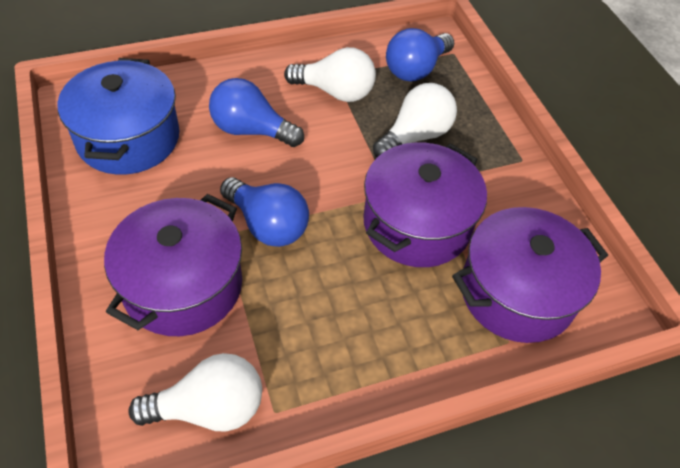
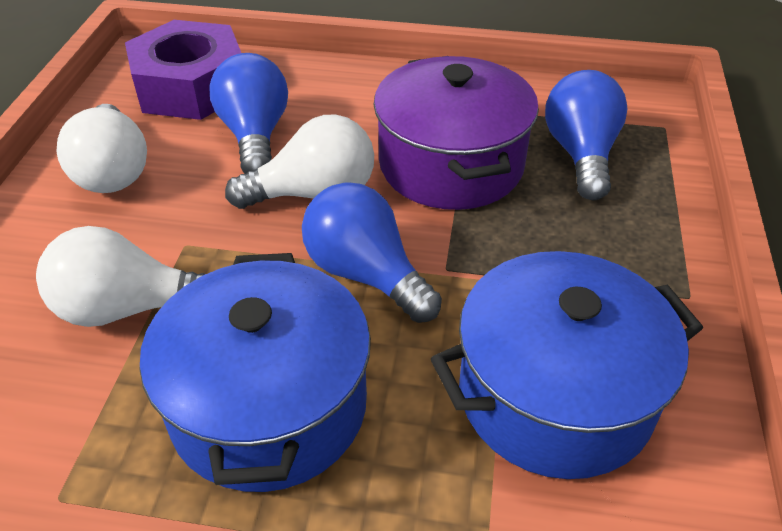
blue pot: 1 -> 2
purple nut: 0 -> 1
purple pot: 3 -> 1

